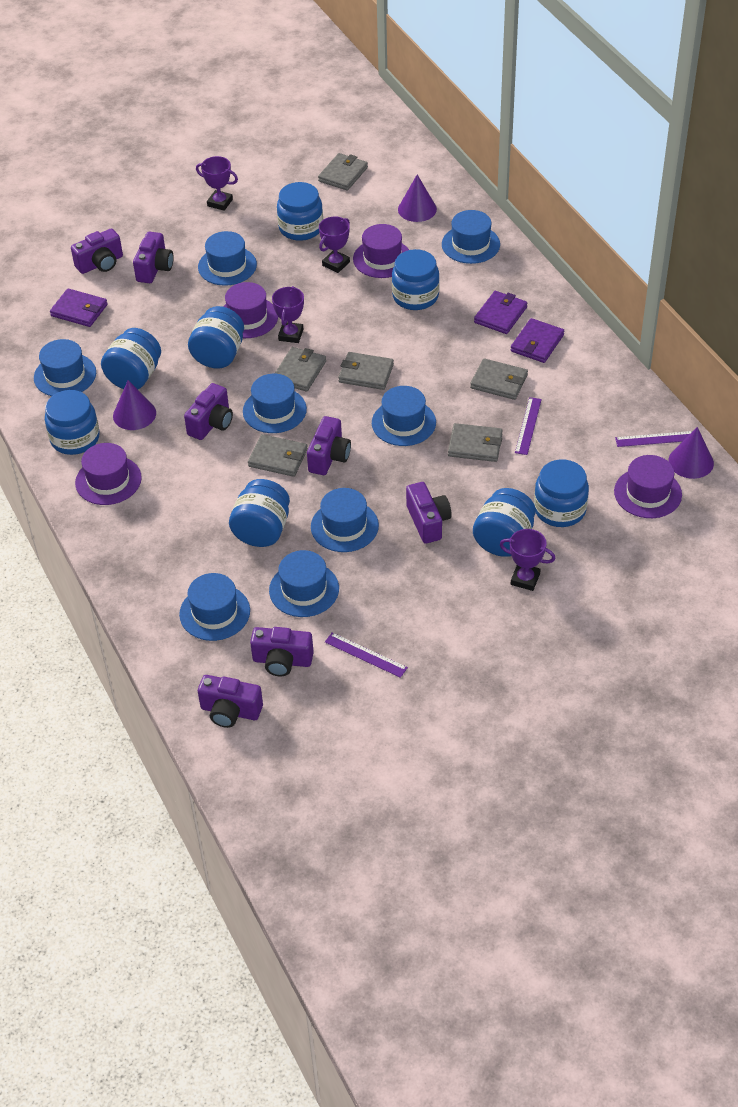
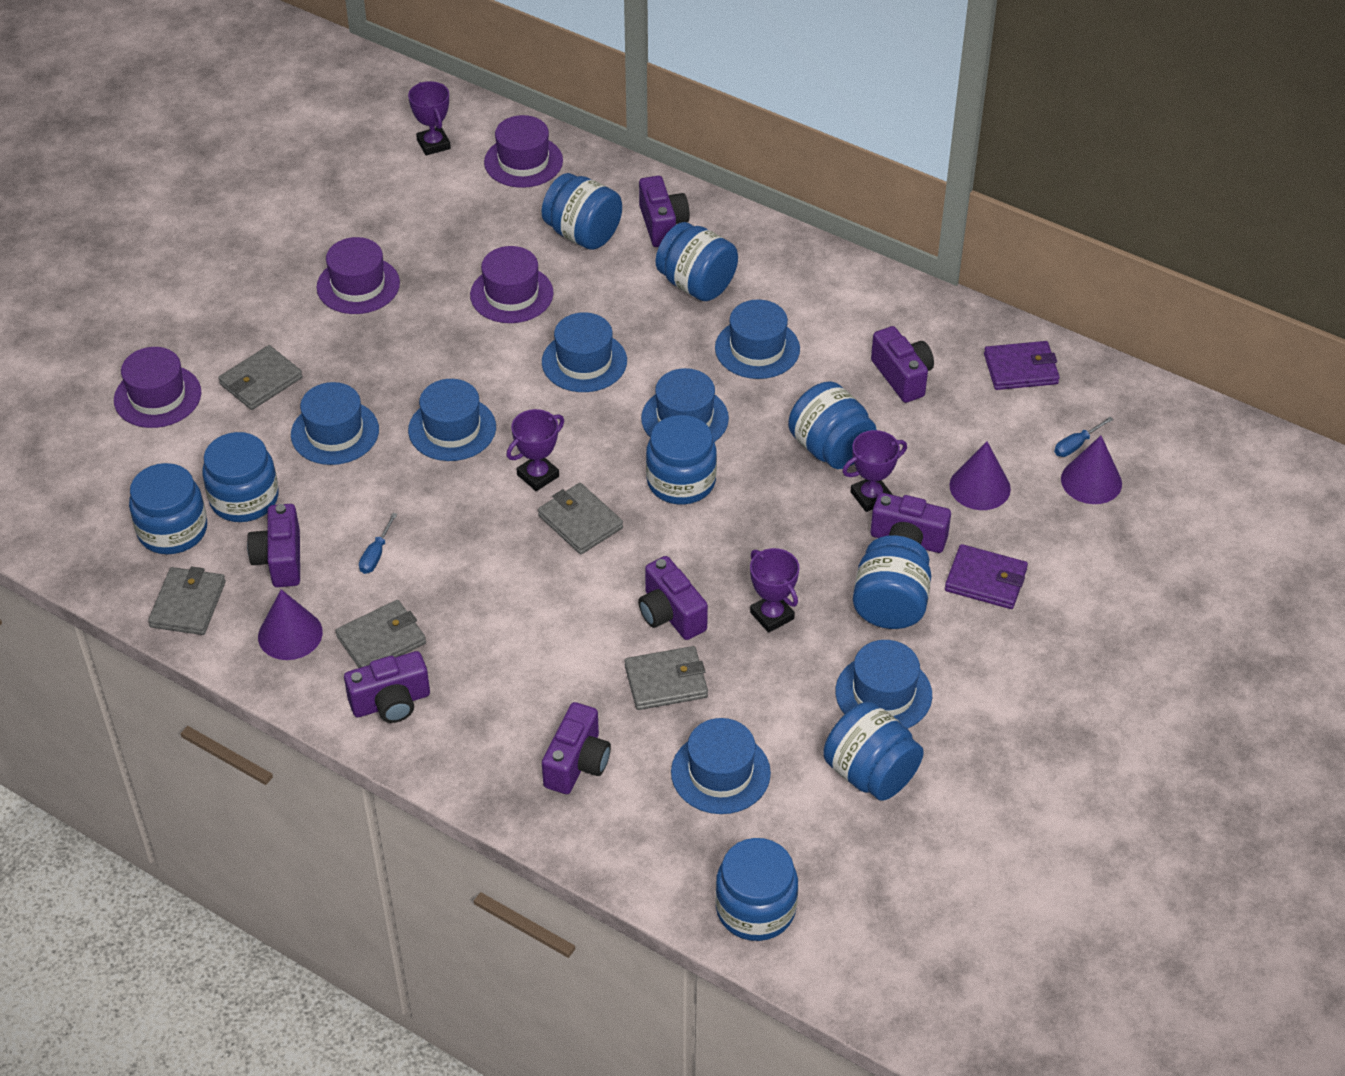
blue hat: 8 -> 7
blue jar: 8 -> 9
blue screwdriver: 0 -> 2
grey wallet: 6 -> 5
purple ruler: 3 -> 0
purple wallet: 3 -> 2

